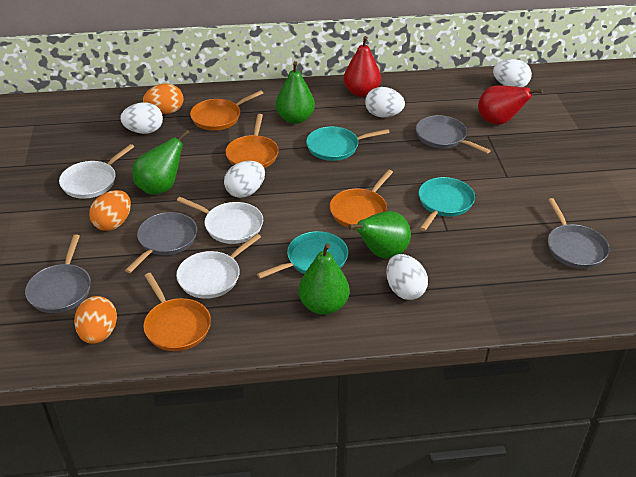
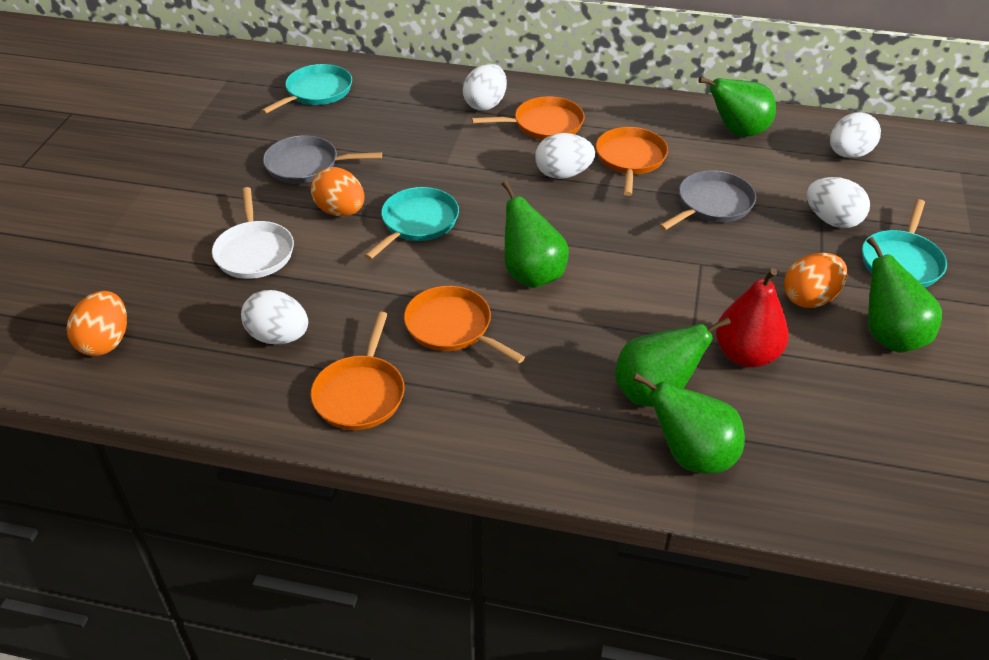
green pear: 4 -> 5
grey pan: 4 -> 2
red pear: 2 -> 1
white pan: 3 -> 1

